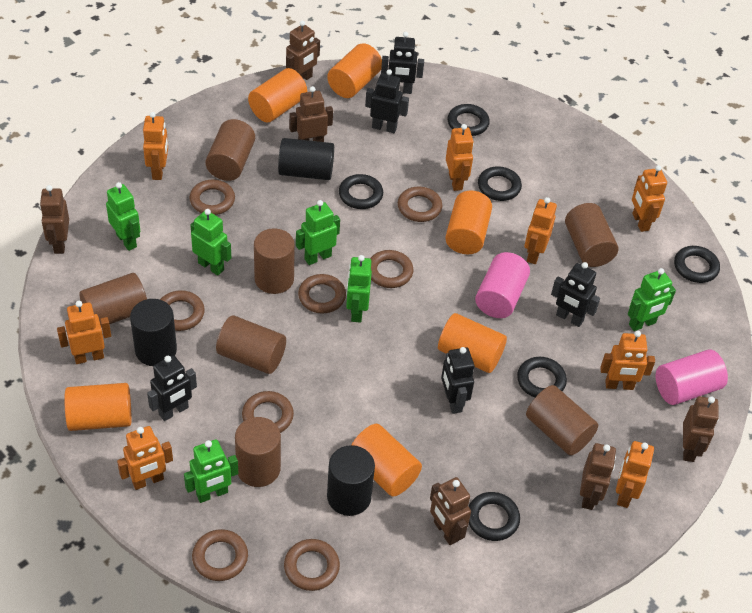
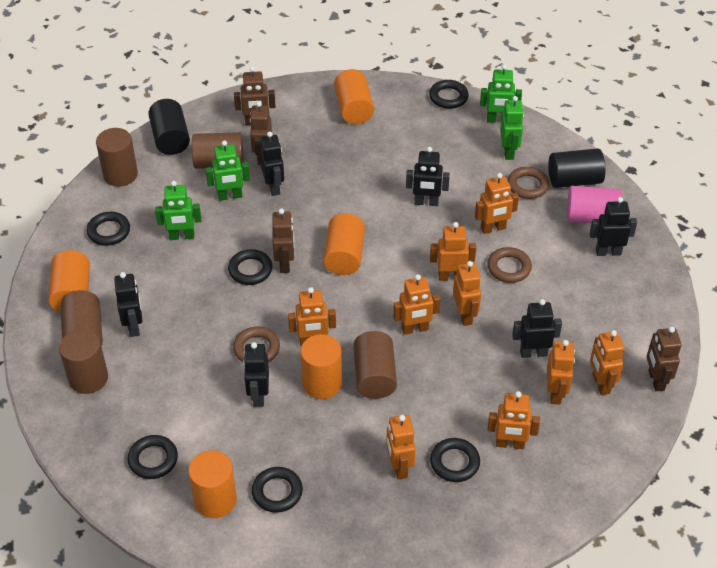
black cylinder: 3 -> 2
black robot: 5 -> 6
brown cylinder: 7 -> 5
brown ring: 8 -> 3
brown robot: 6 -> 4
green robot: 6 -> 4
orange cylinder: 6 -> 5
orange robot: 8 -> 9
pink cylinder: 2 -> 1

